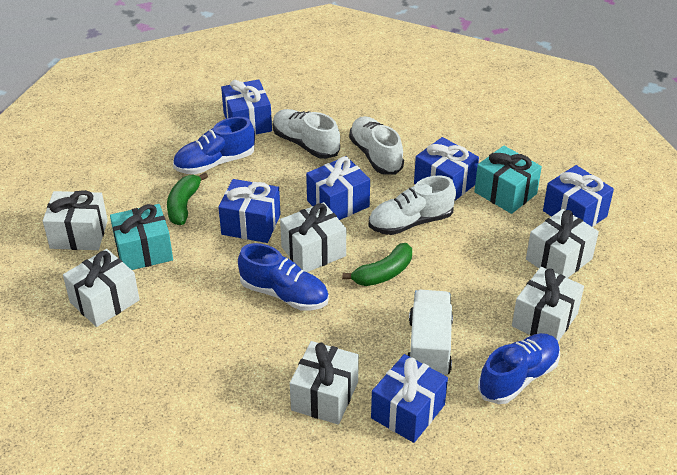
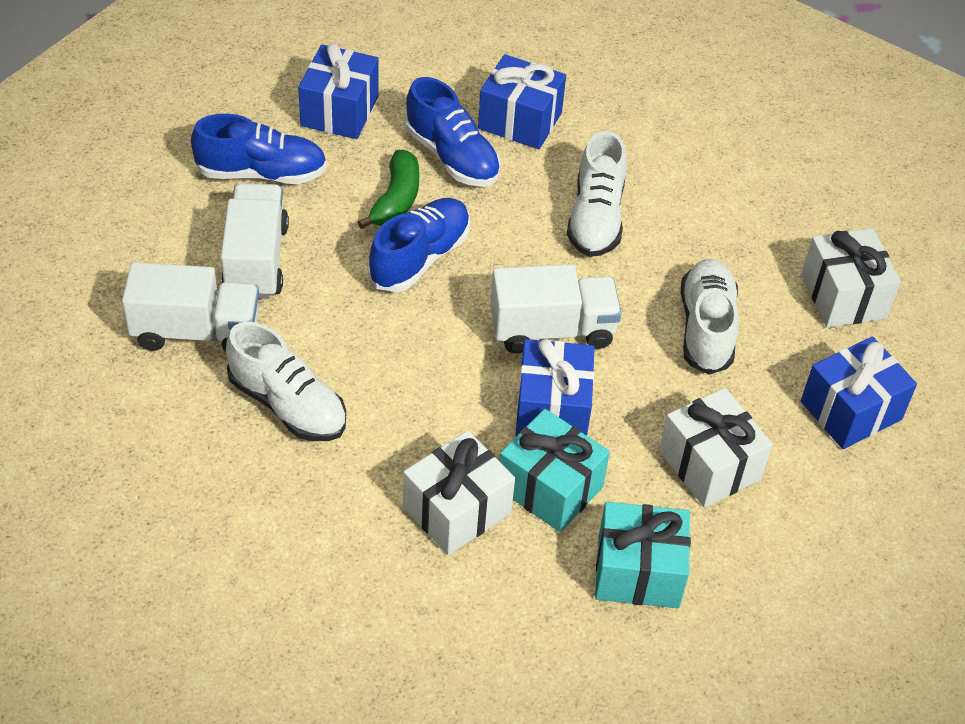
blue gift: 6 -> 4
green banana: 2 -> 1
white gift: 6 -> 3
white truck: 1 -> 3

